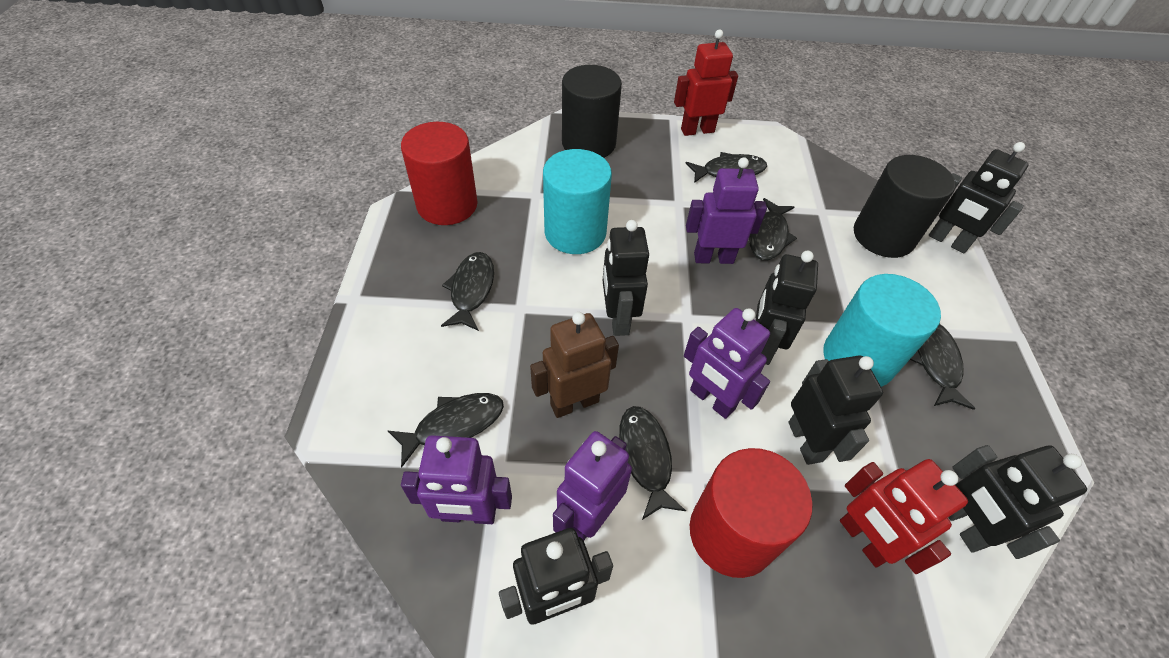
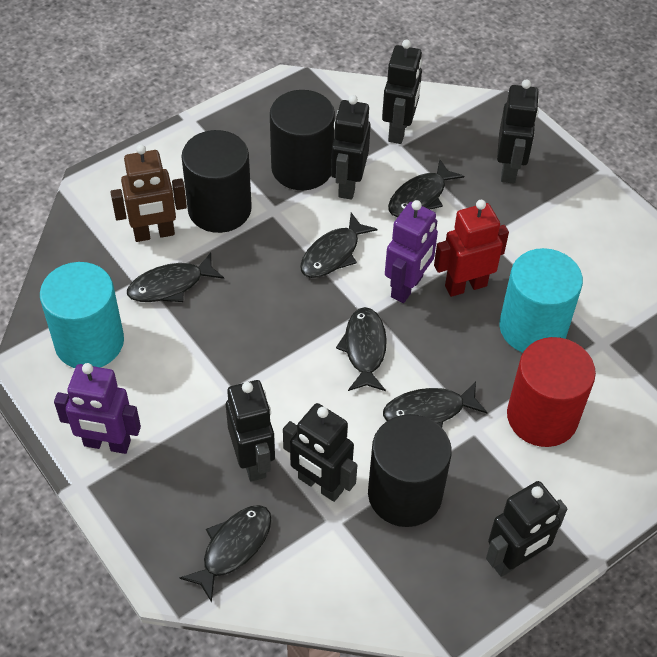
black cylinder: 2 -> 3
purple robot: 4 -> 2
red cylinder: 2 -> 1
red robot: 2 -> 1

